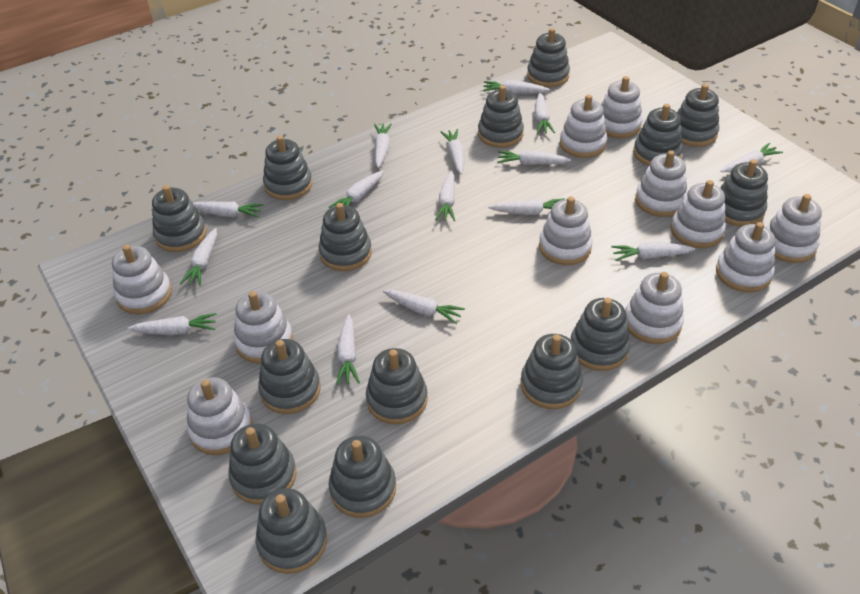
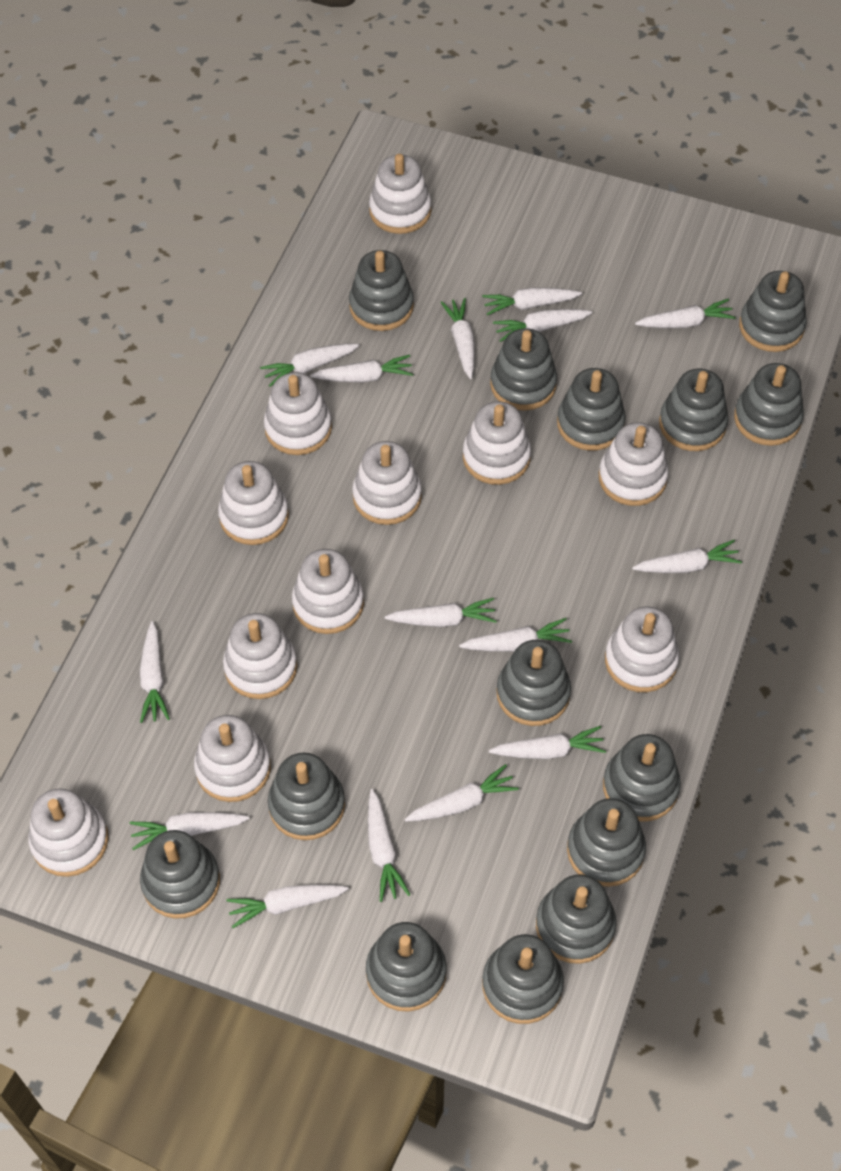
grey stacking toy: 15 -> 14

